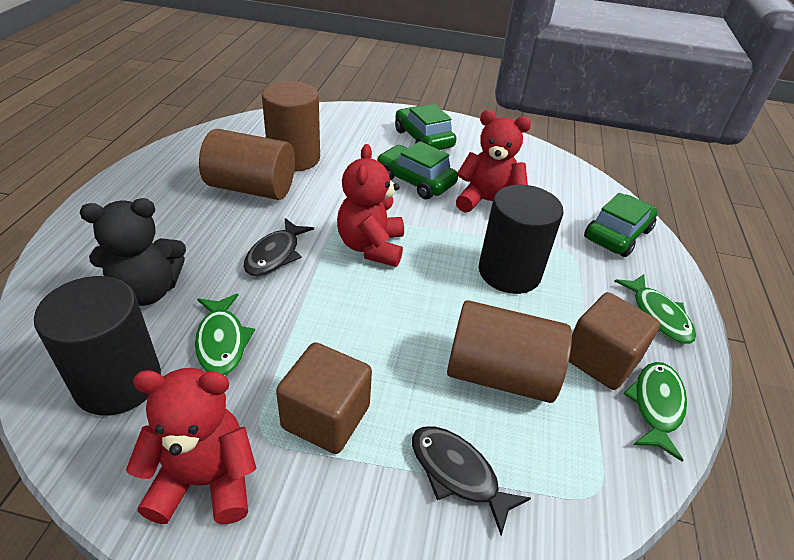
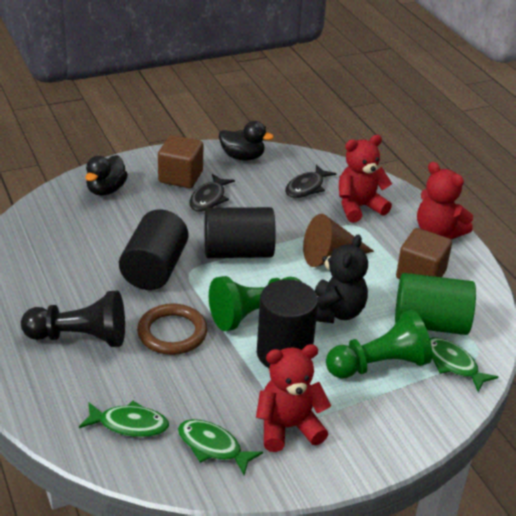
black cylinder: 2 -> 3
black duck: 0 -> 2
black pawn: 0 -> 1
brown cone: 0 -> 1
brown cylinder: 3 -> 0
brown ring: 0 -> 1
green car: 3 -> 0
green cylinder: 0 -> 1
green pawn: 0 -> 2

